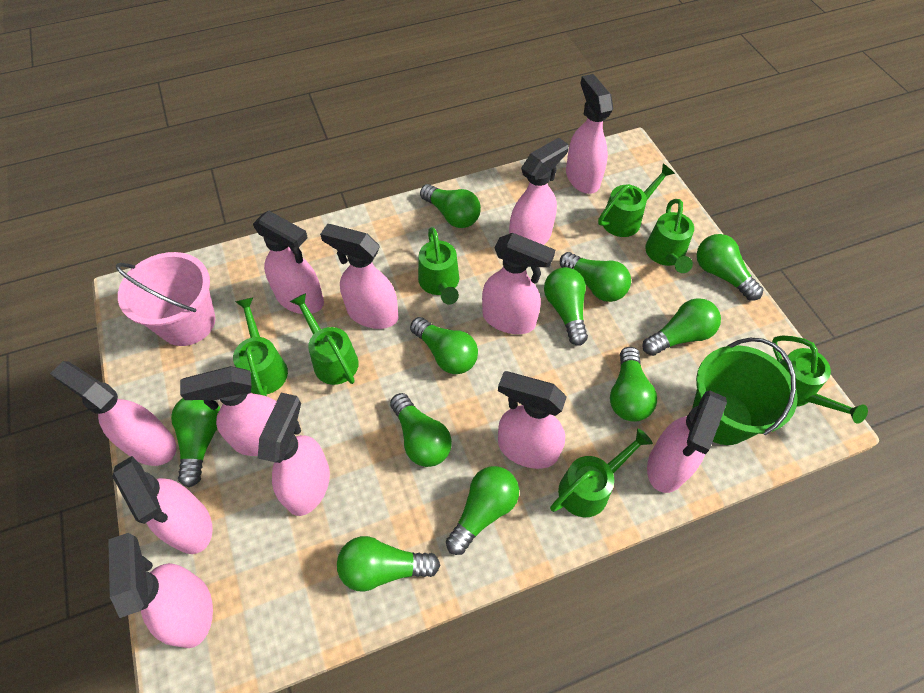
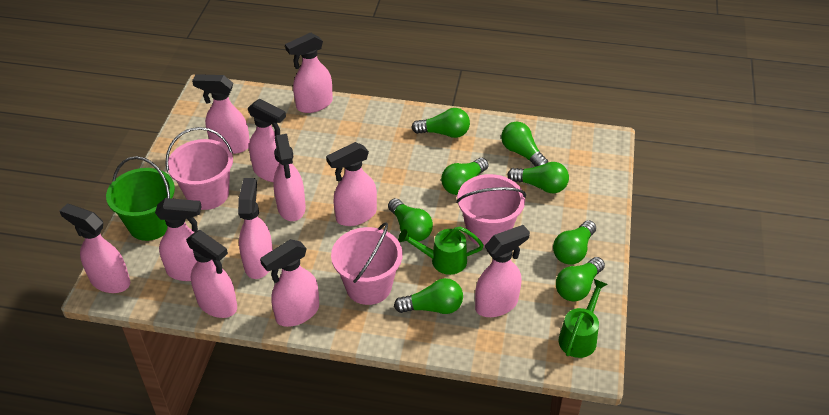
green light bulb: 11 -> 8
green watering can: 7 -> 2
pink bucket: 1 -> 3
pink spray bottle: 12 -> 11

